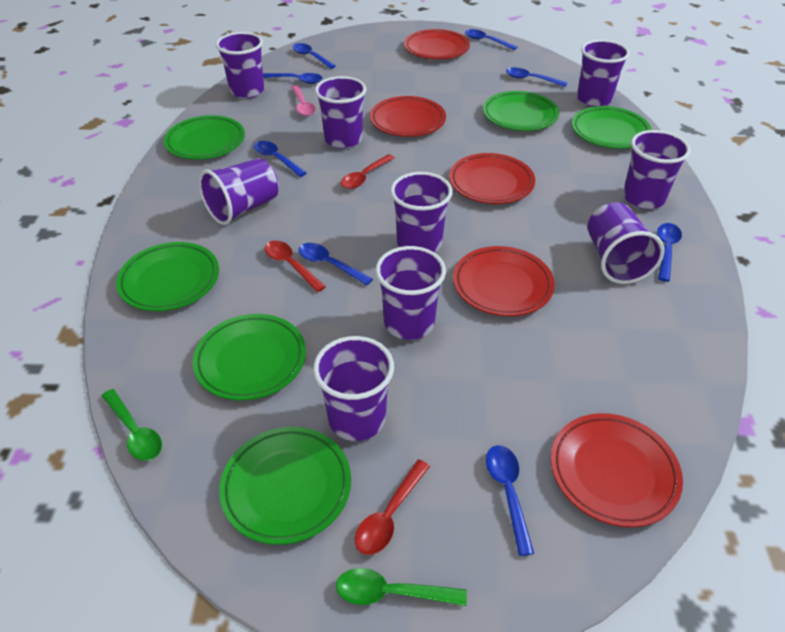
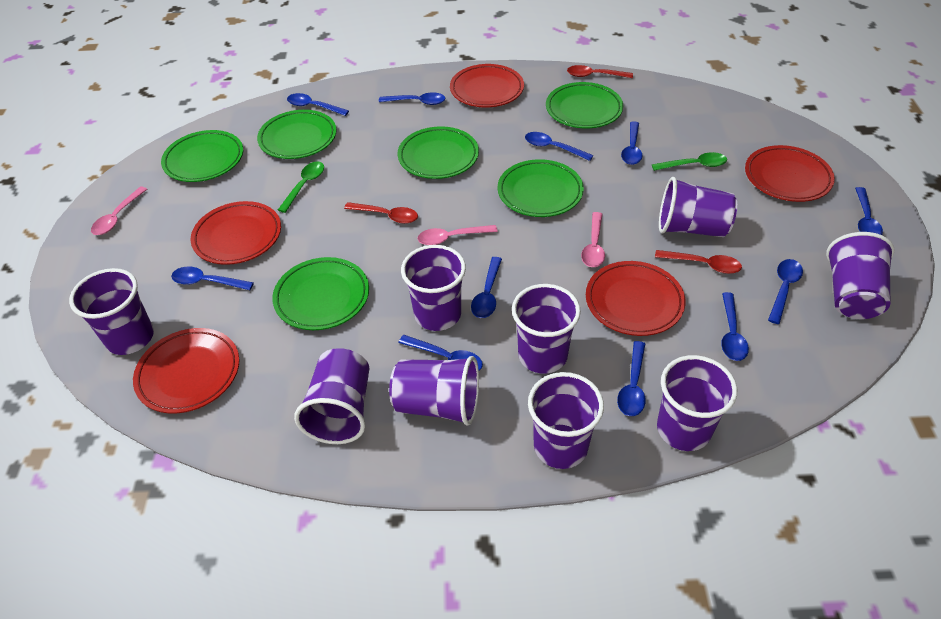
blue spoon: 8 -> 11
pink spoon: 1 -> 3

